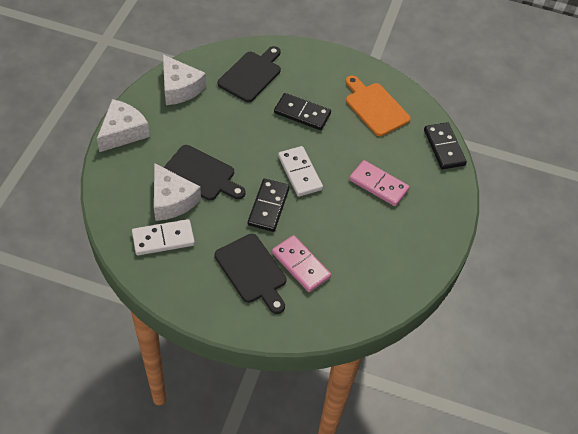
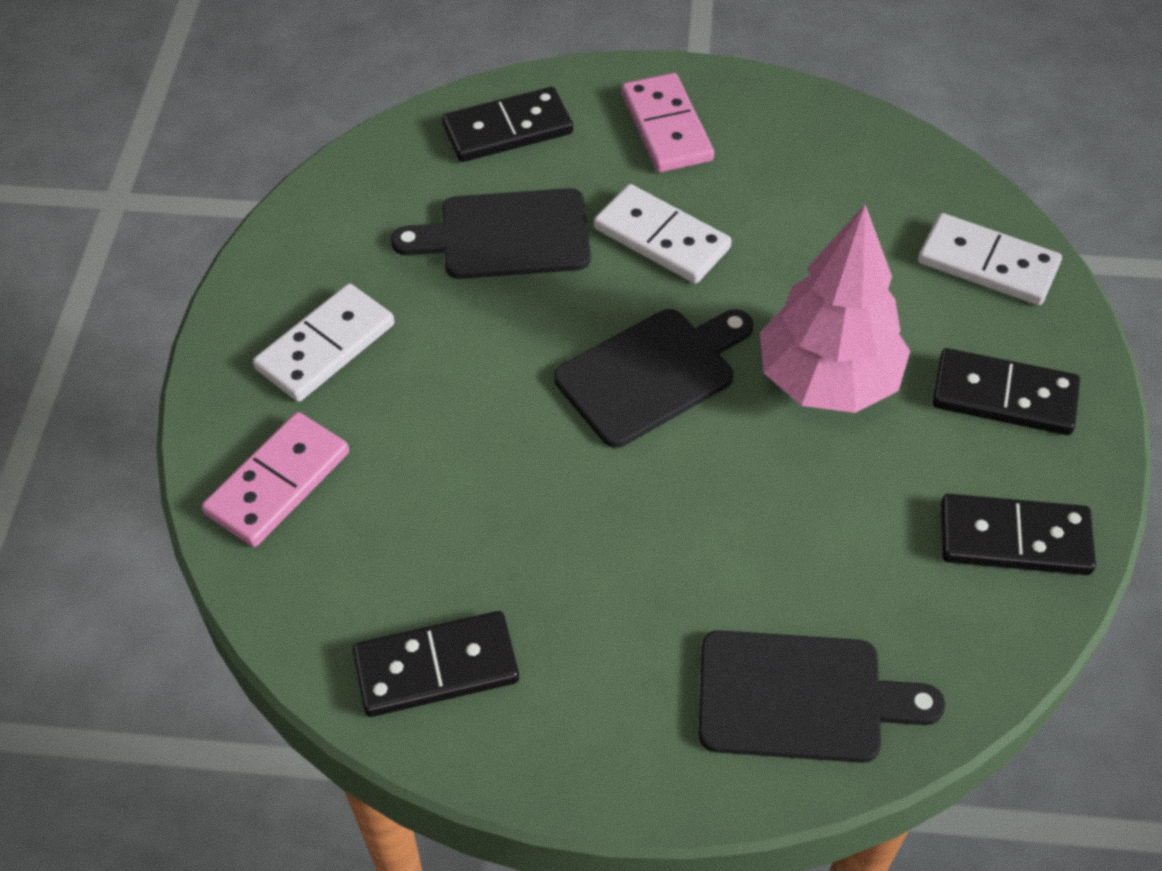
black domino: 3 -> 4
orange cutting board: 1 -> 0
pink tree: 0 -> 1
white cheese: 3 -> 0
white domino: 2 -> 3

